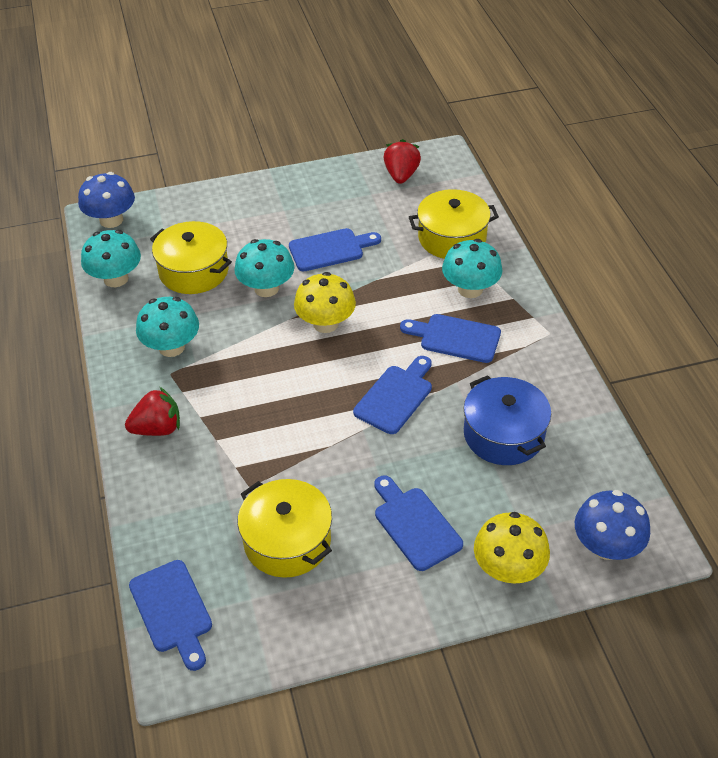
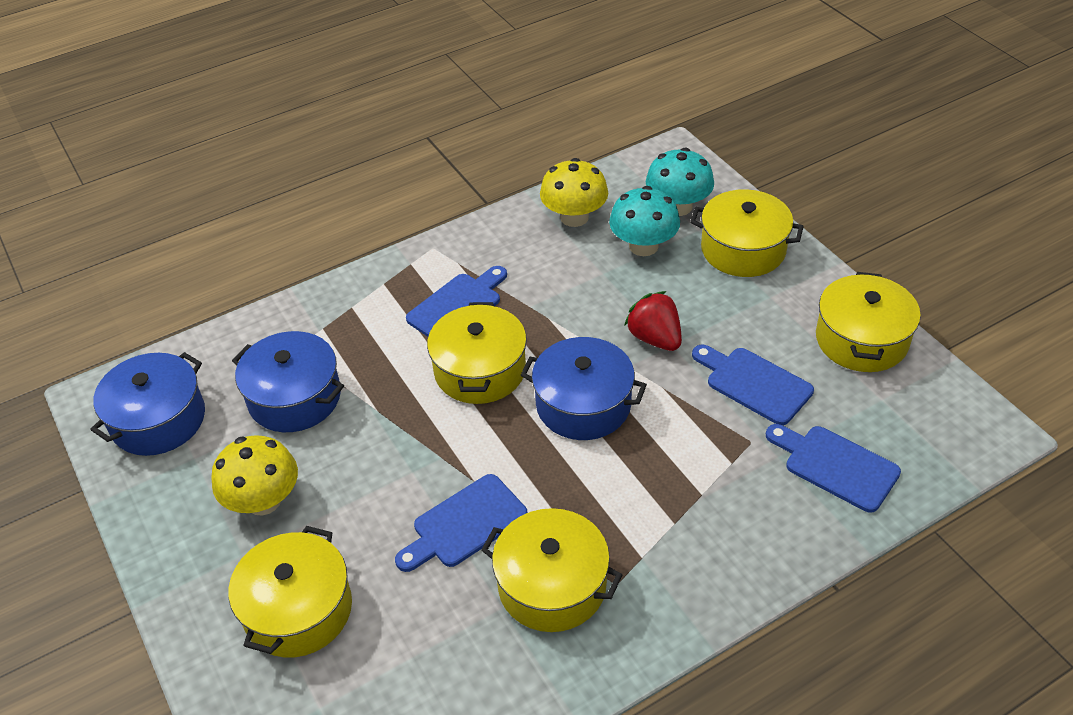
blue cutting board: 5 -> 4
blue mushroom: 2 -> 0
blue pot: 1 -> 3
red strawberry: 2 -> 1
turquoise mushroom: 4 -> 2
yellow pot: 3 -> 5

